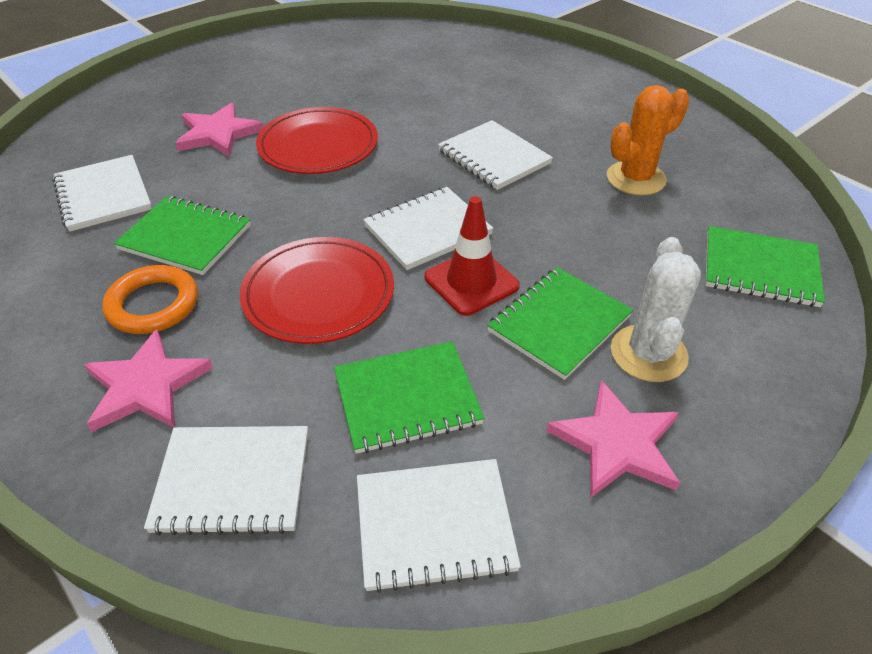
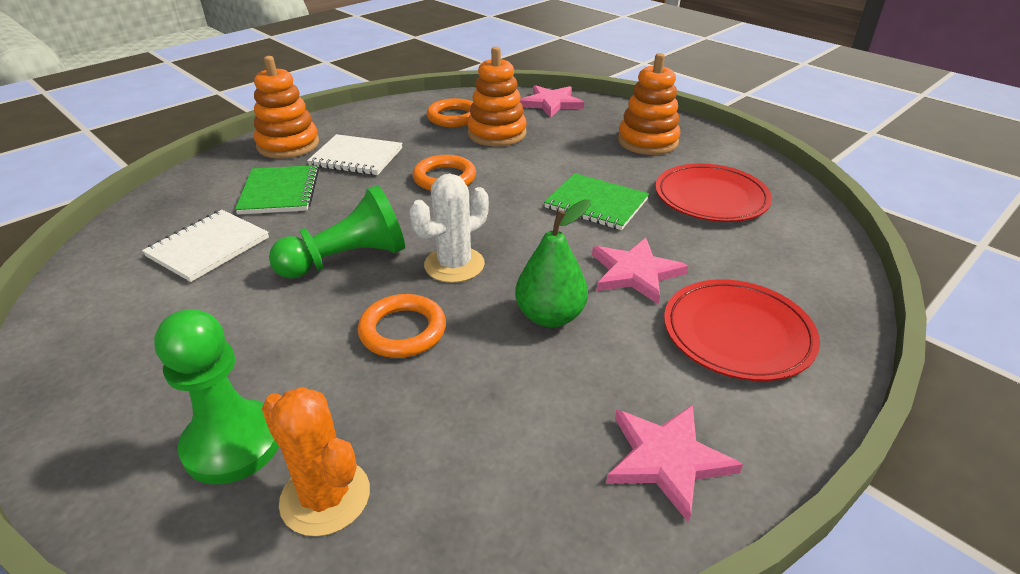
green notebook: 4 -> 2
green pawn: 0 -> 2
green pear: 0 -> 1
orange ring: 1 -> 3
orange stacking toy: 0 -> 3
red traffic cone: 1 -> 0
white notebook: 5 -> 2

